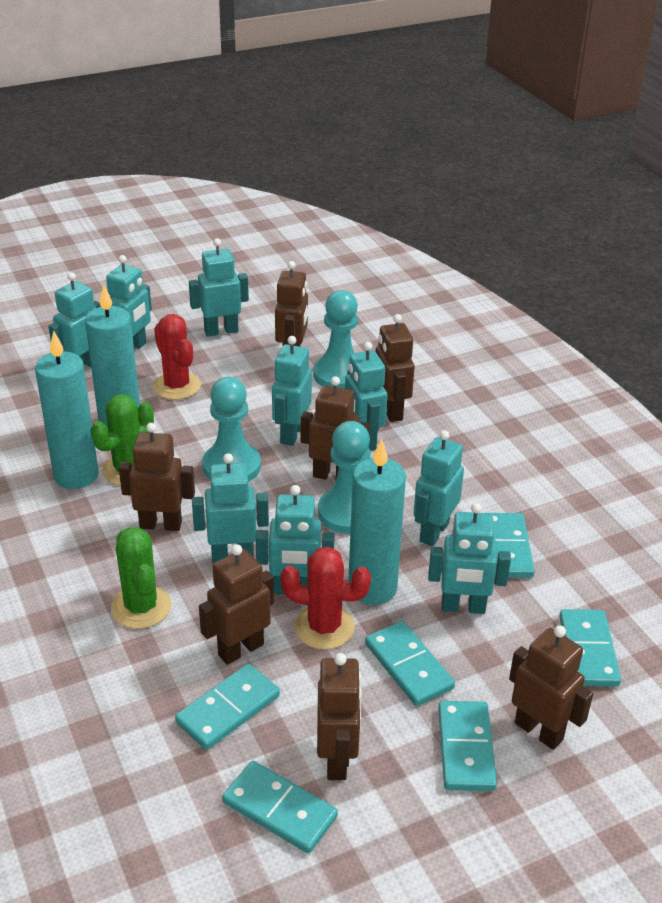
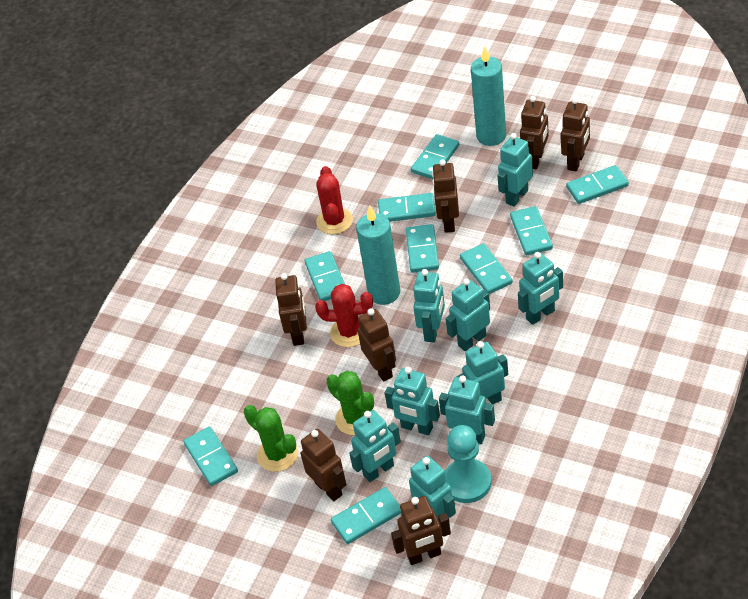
turquoise candle: 3 -> 2
turquoise domino: 6 -> 9
turquoise pawn: 3 -> 1

